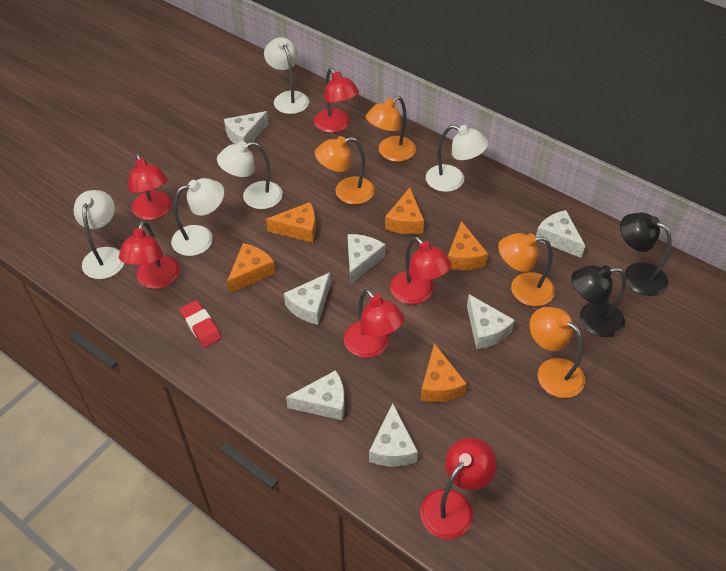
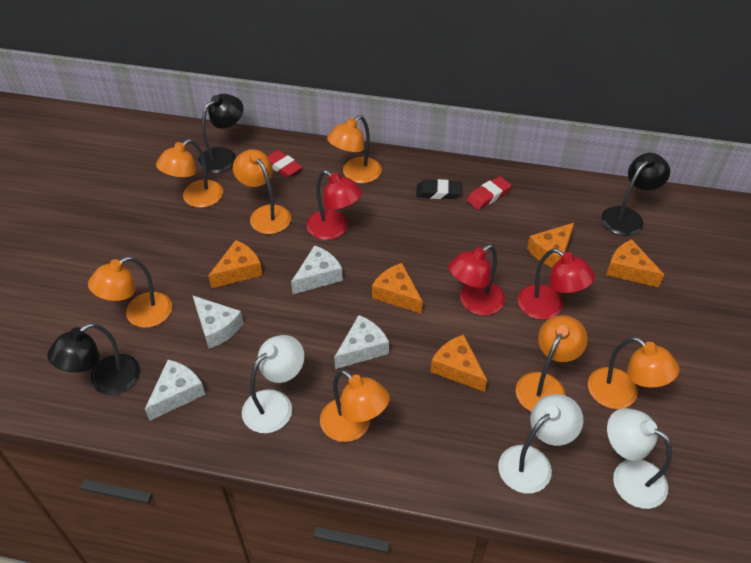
black eraser: 0 -> 1
black lamp: 2 -> 3
orange lamp: 4 -> 7
red eraser: 1 -> 2
red lamp: 6 -> 3
white cheese: 7 -> 4
white lamp: 5 -> 3

